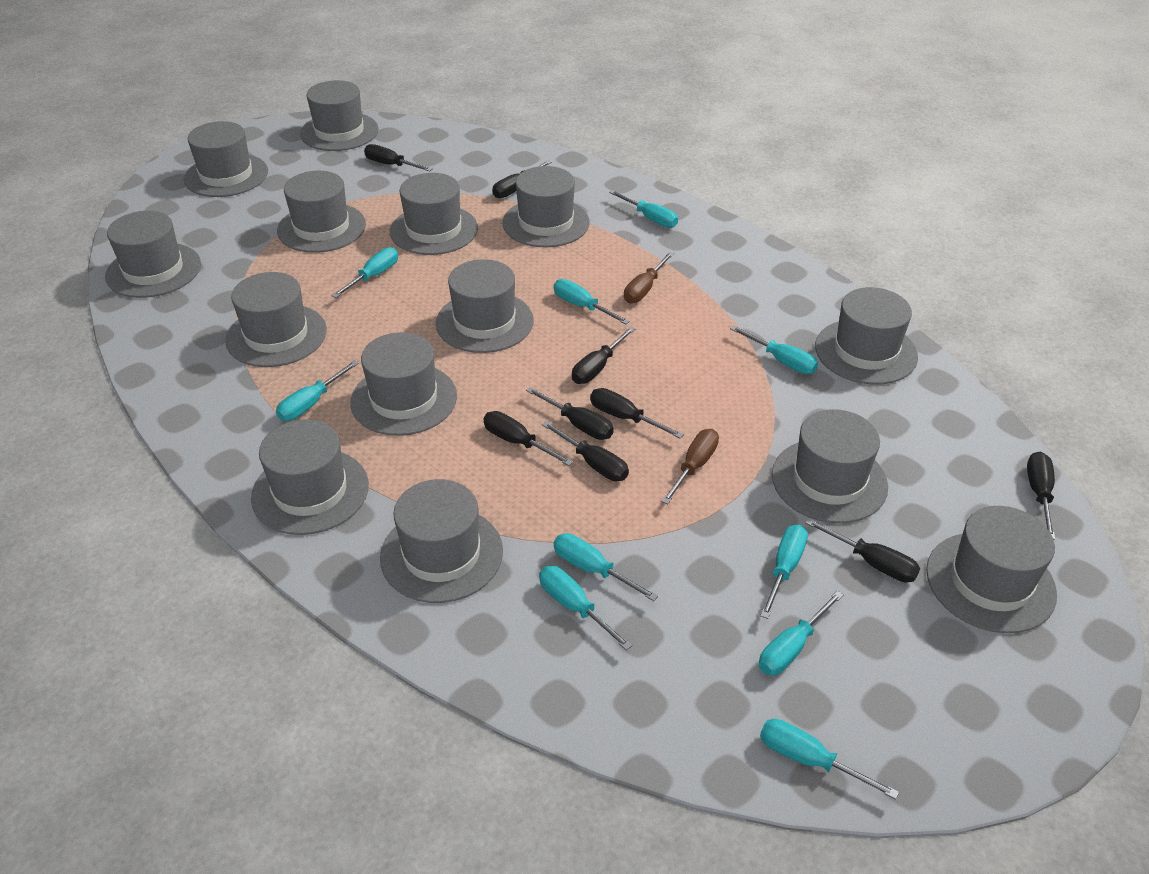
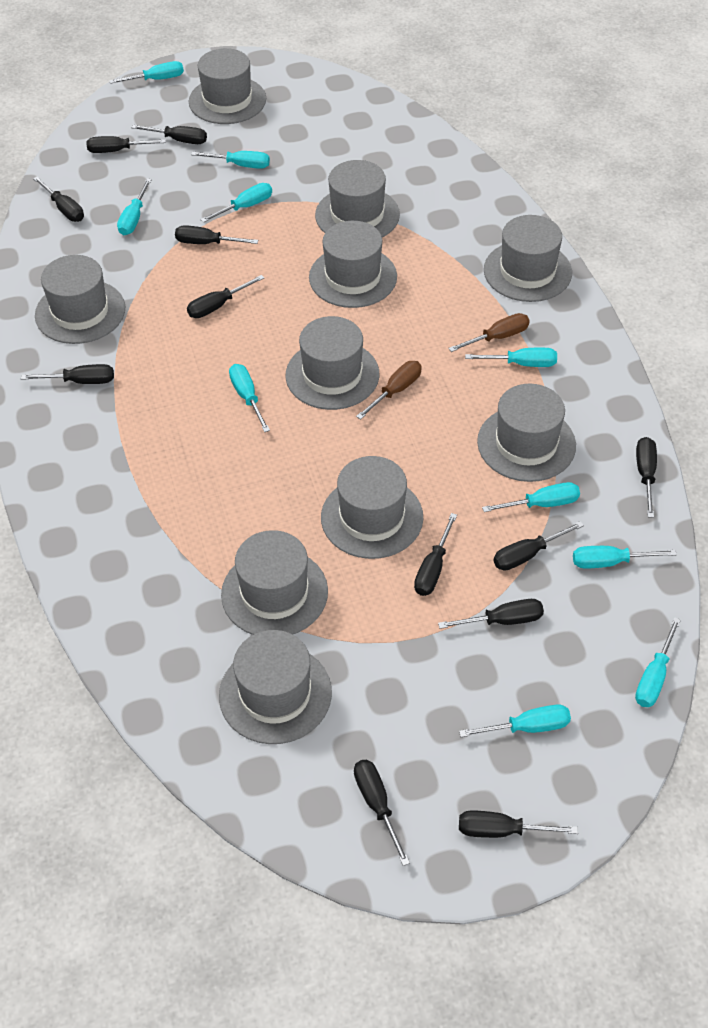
black screwdriver: 9 -> 12
grey hat: 14 -> 10

